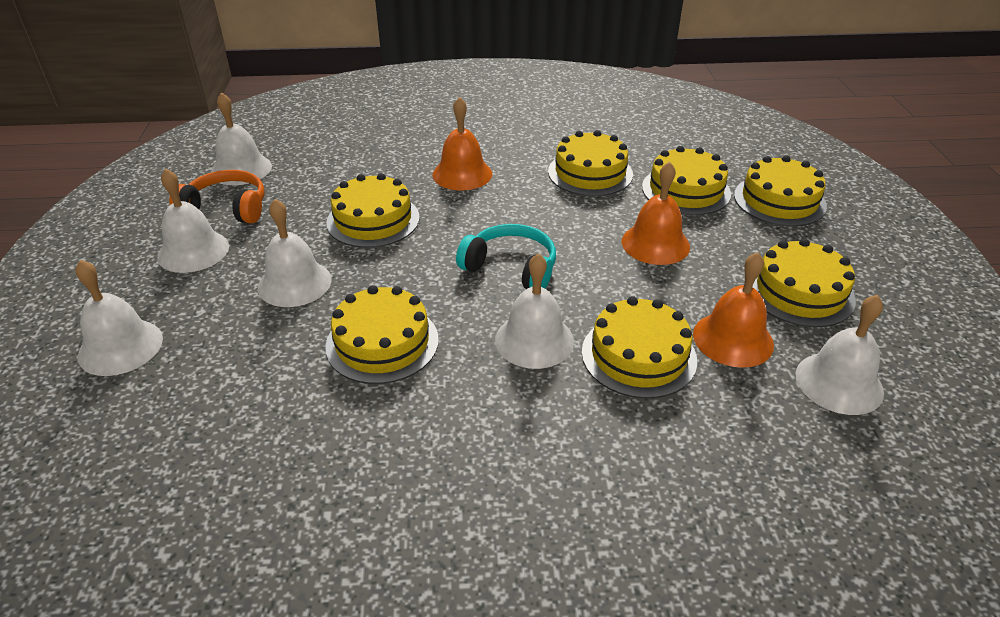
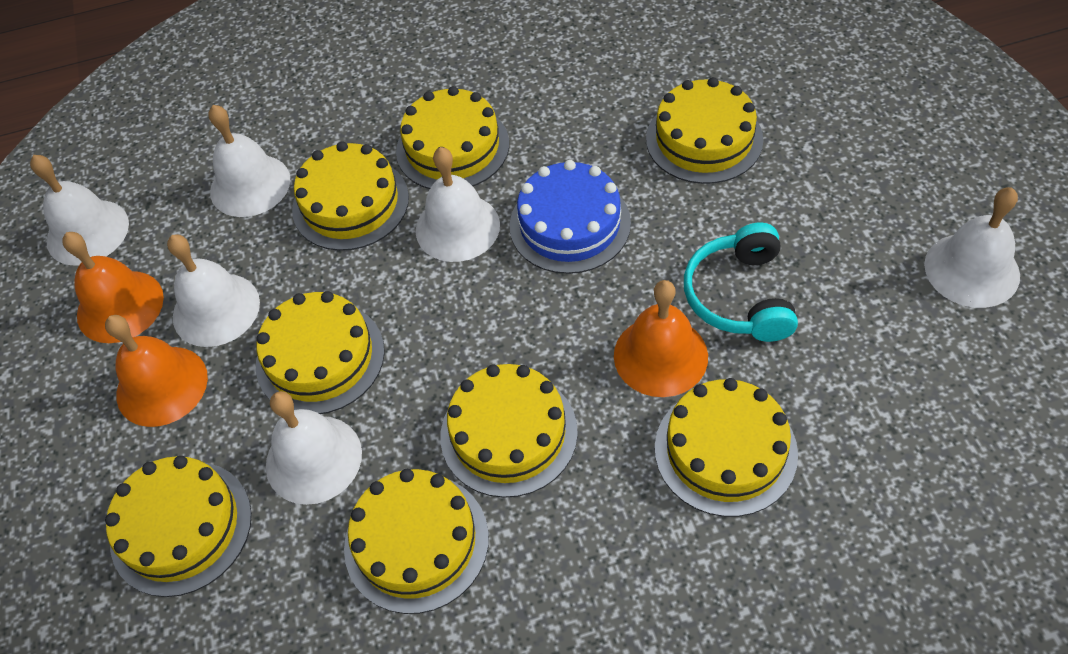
blue cake: 0 -> 1
orange headphones: 1 -> 0
yellow cake: 7 -> 8

